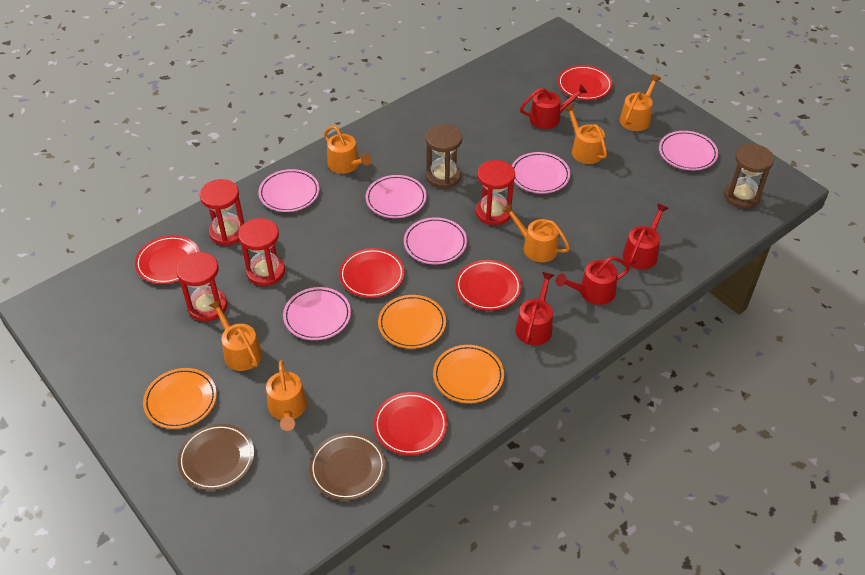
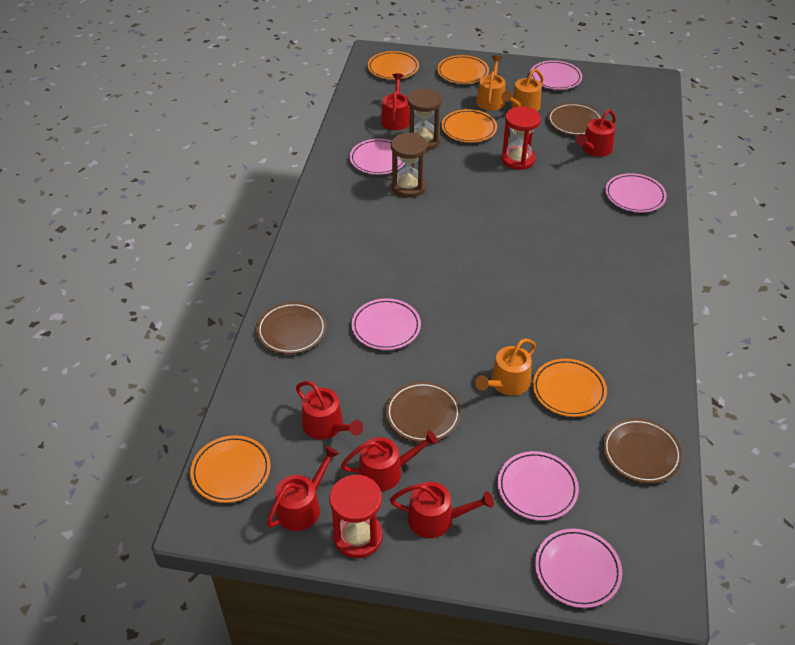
brown plate: 2 -> 4
orange plate: 3 -> 5
orange watering can: 6 -> 3
red hourglass: 4 -> 2
red plate: 5 -> 0
red watering can: 4 -> 6

